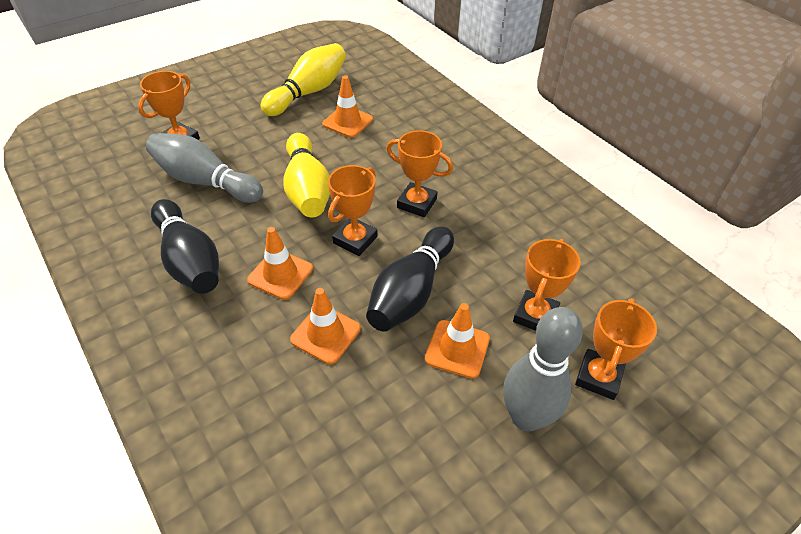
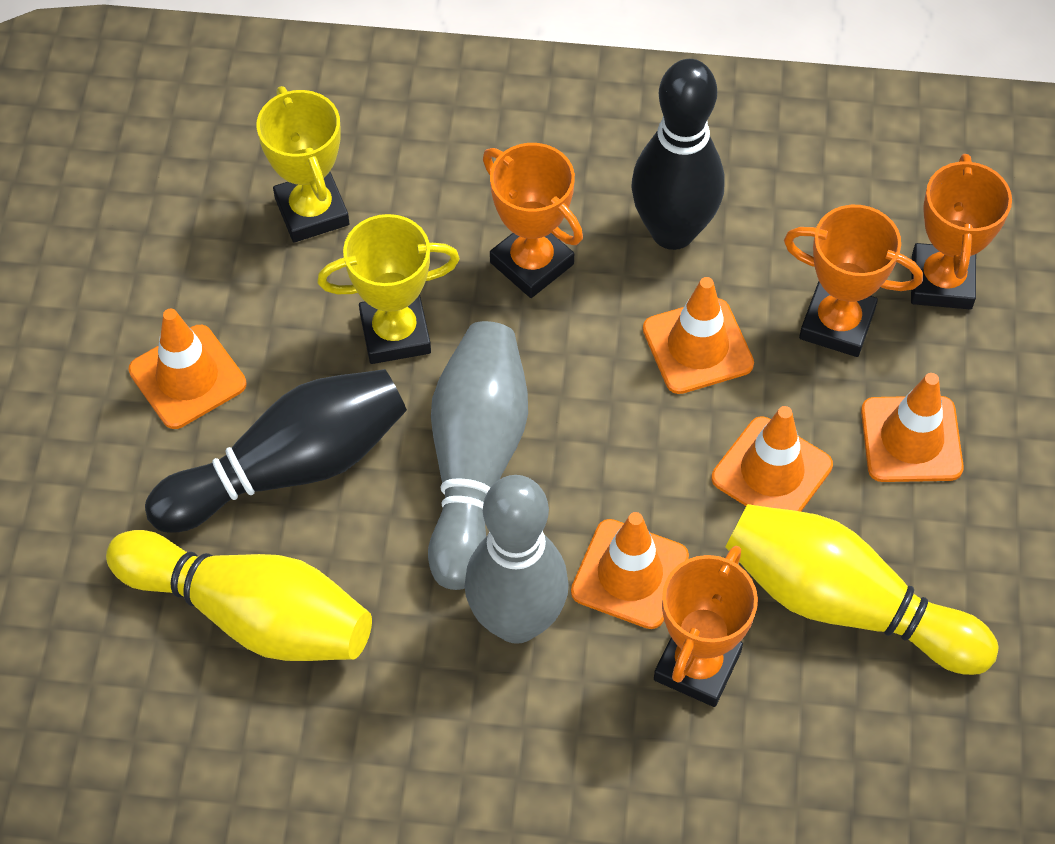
orange traffic cone: 4 -> 5
orange trophy: 5 -> 4
yellow trophy: 0 -> 2

